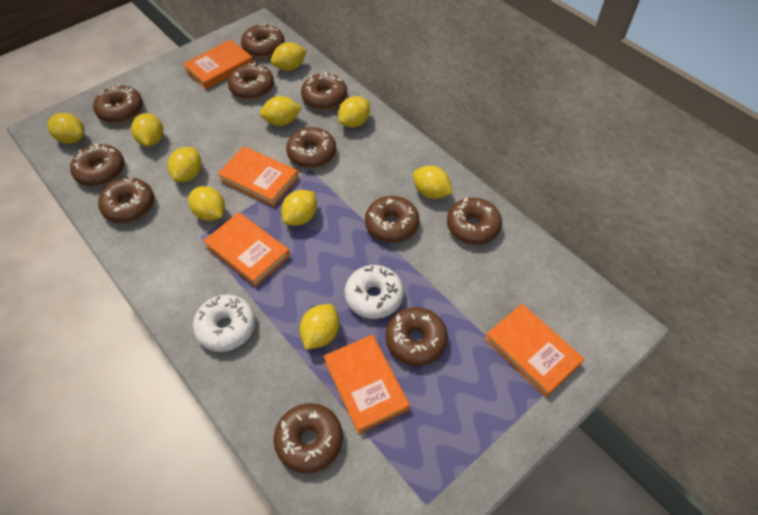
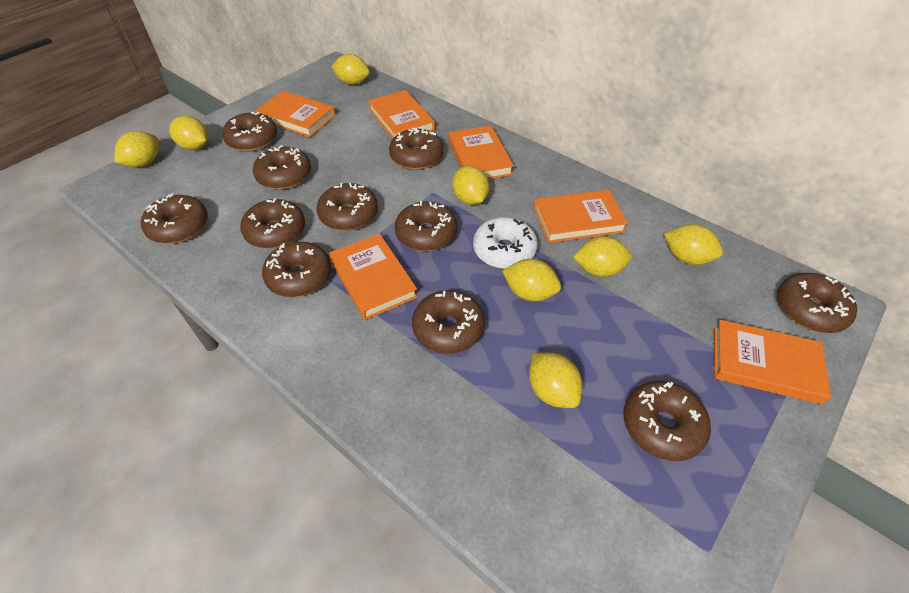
orange book: 5 -> 6
white donut: 2 -> 1
yellow lemon: 10 -> 8

